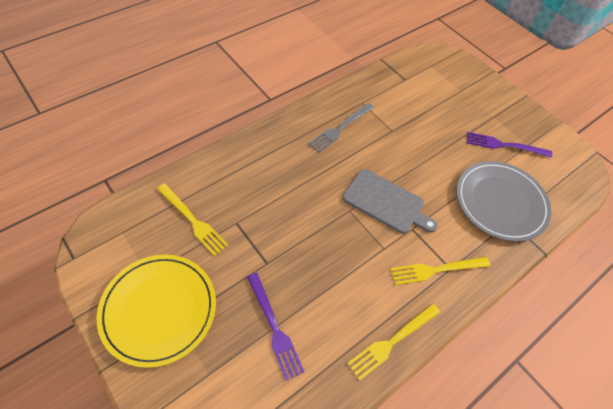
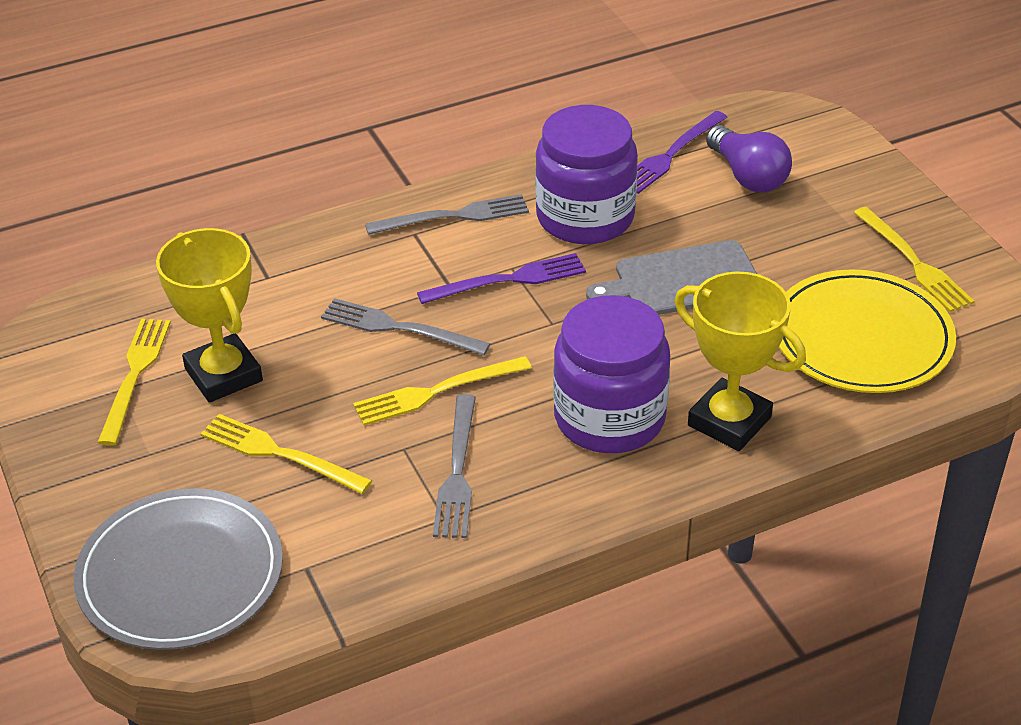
grey fork: 1 -> 3
purple jar: 0 -> 2
purple light bulb: 0 -> 1
yellow fork: 3 -> 4
yellow trophy: 0 -> 2

